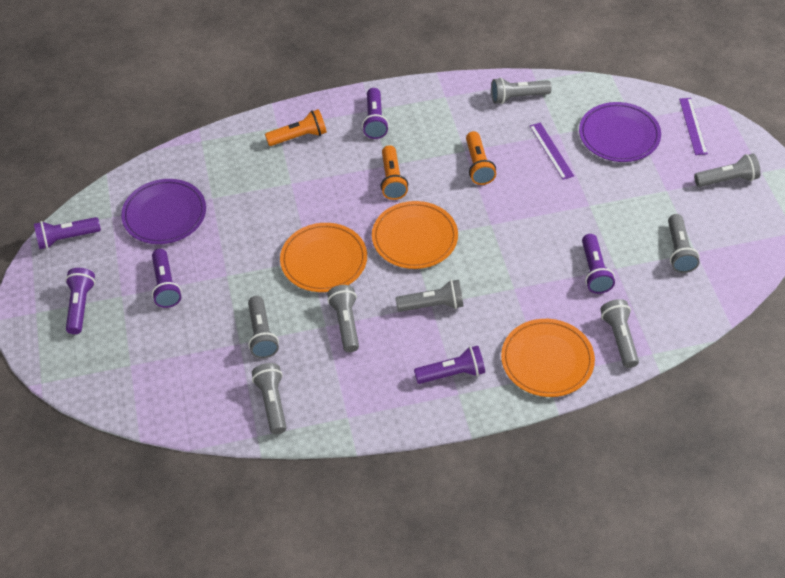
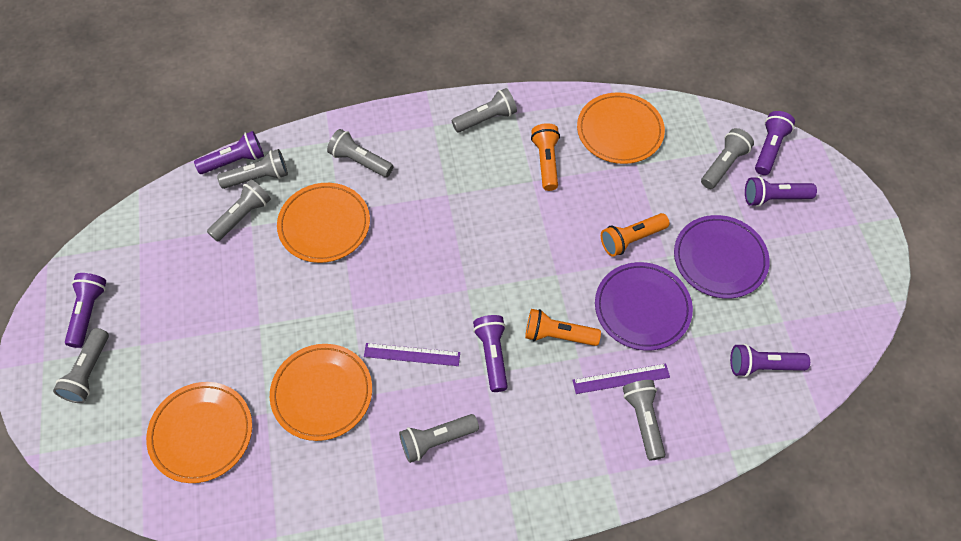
orange plate: 3 -> 4

